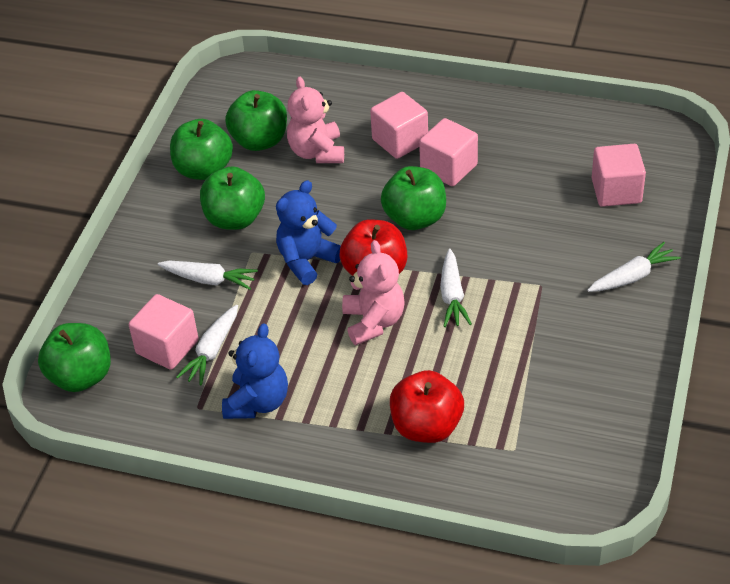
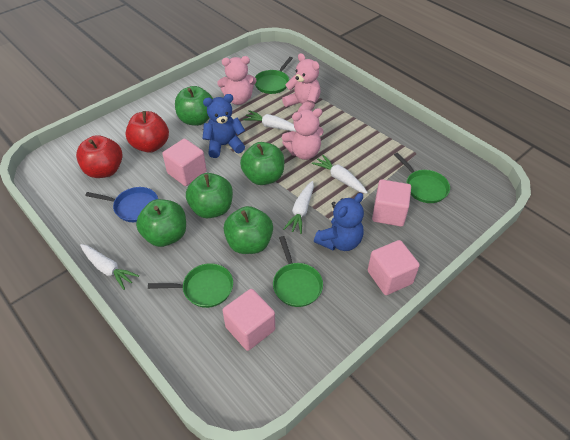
blue pan: 0 -> 1
green pan: 0 -> 4
pink teddy bear: 2 -> 3

